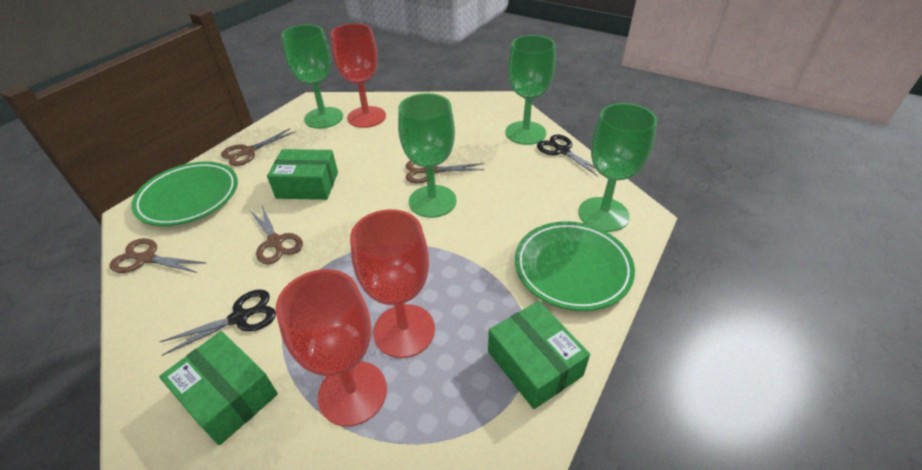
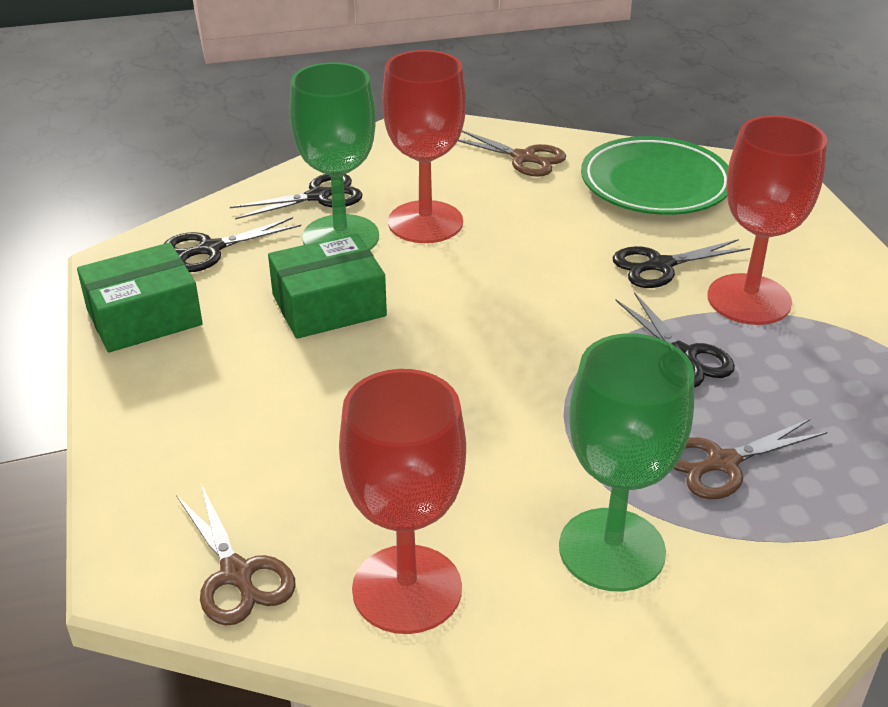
black scissors: 2 -> 4
brown scissors: 4 -> 3
green box: 3 -> 2
green goblet: 4 -> 2
green plate: 2 -> 1

